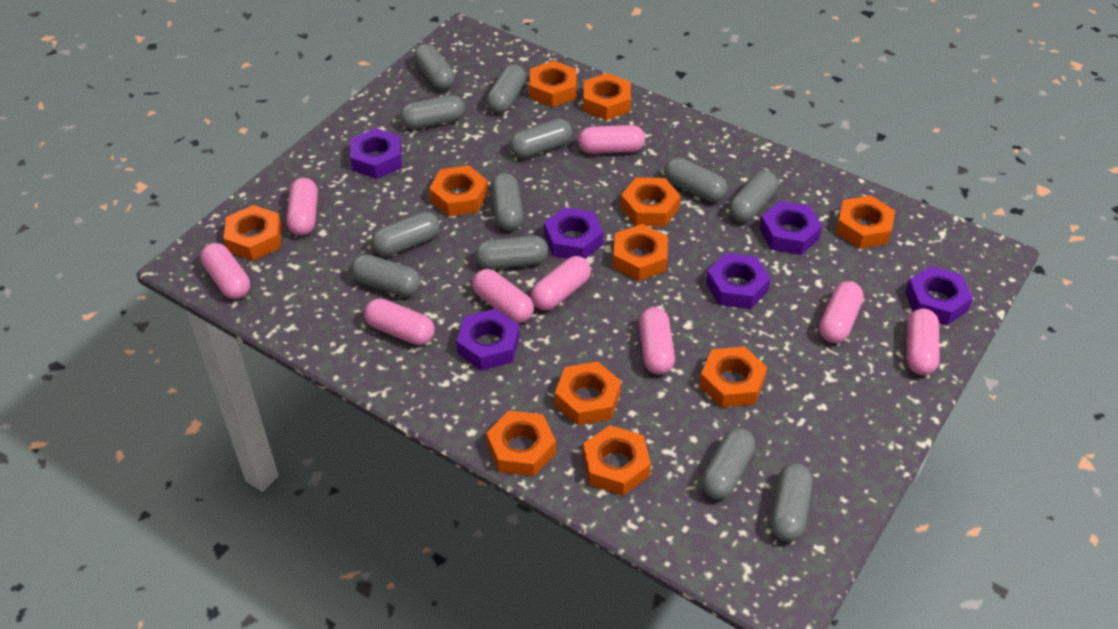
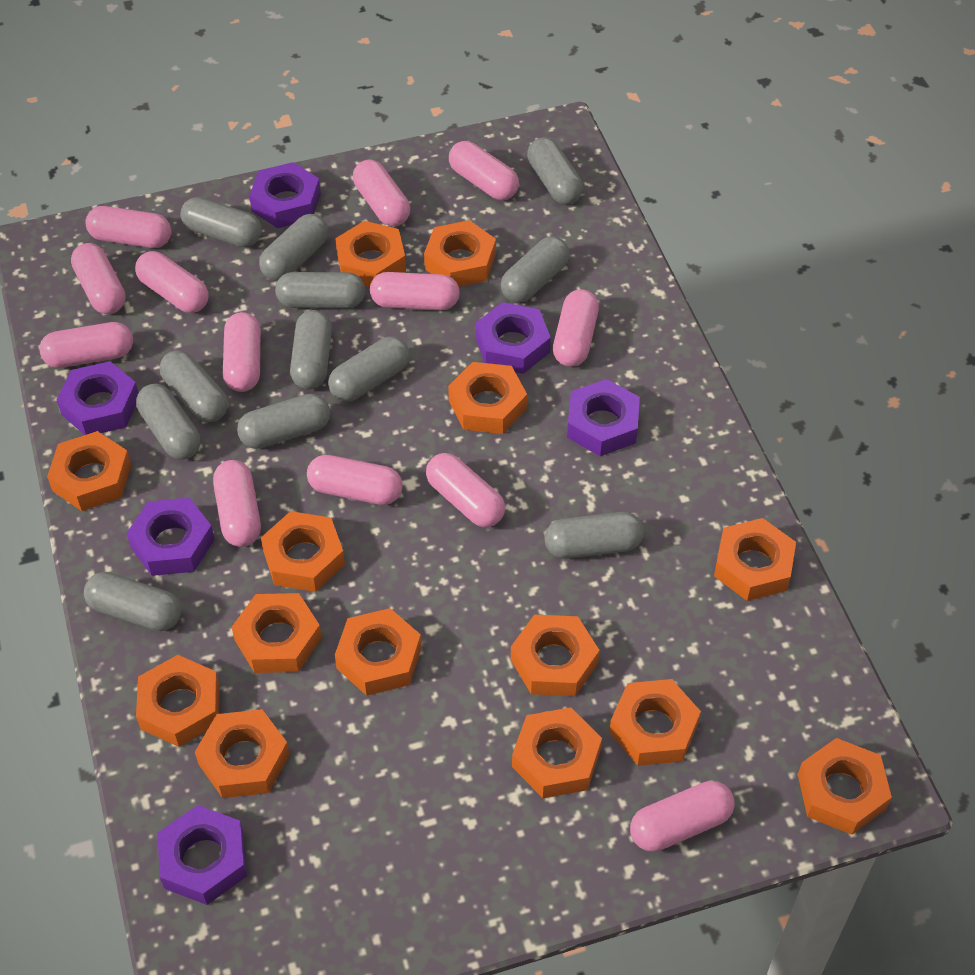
orange nut: 11 -> 14
pink capsule: 9 -> 13

